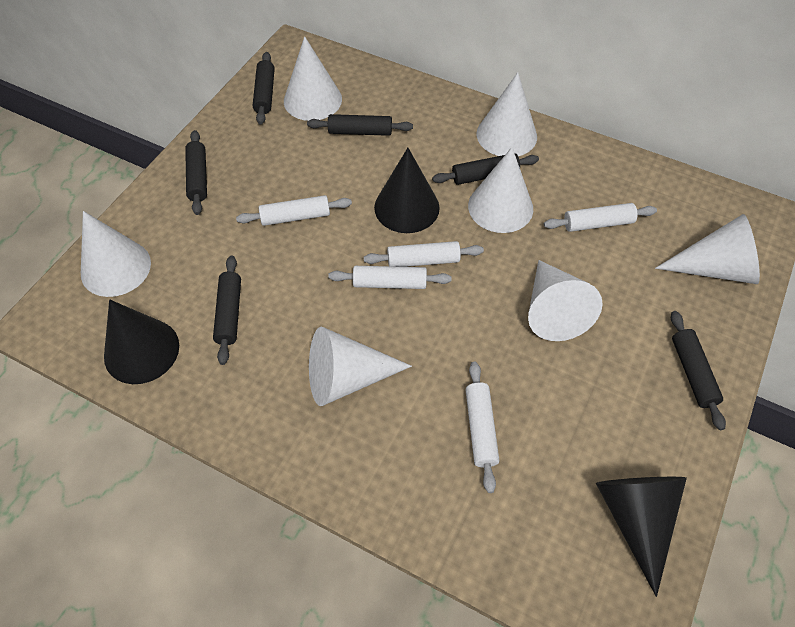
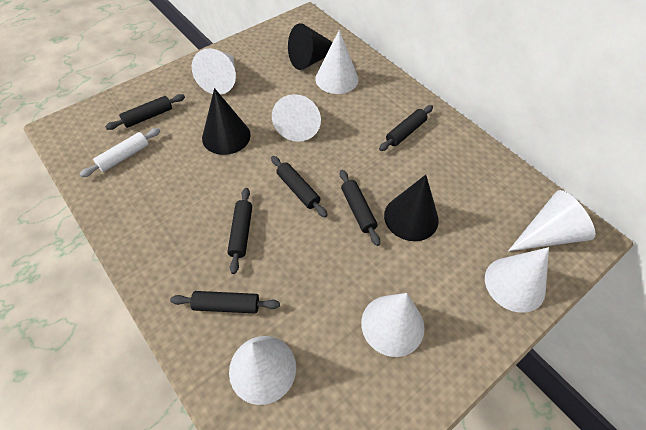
white rolling pin: 5 -> 1

